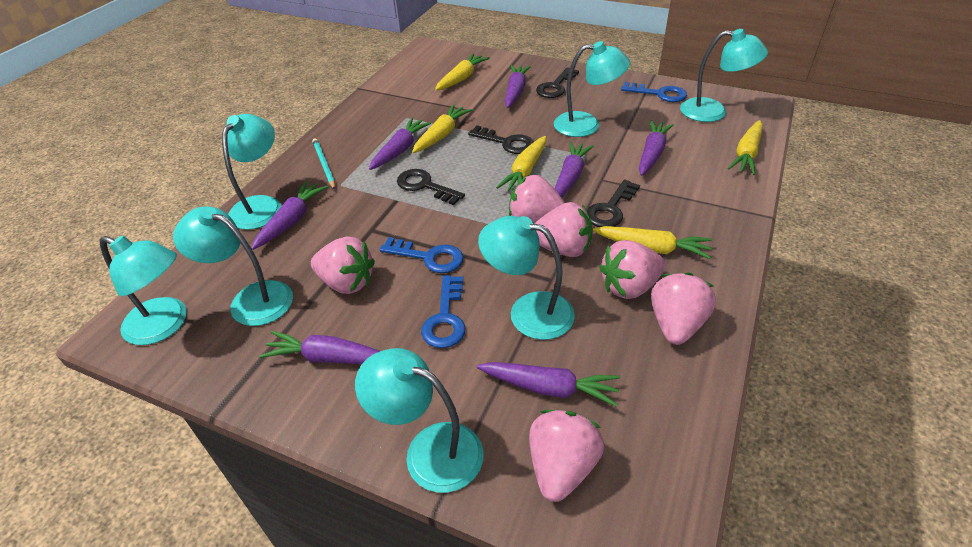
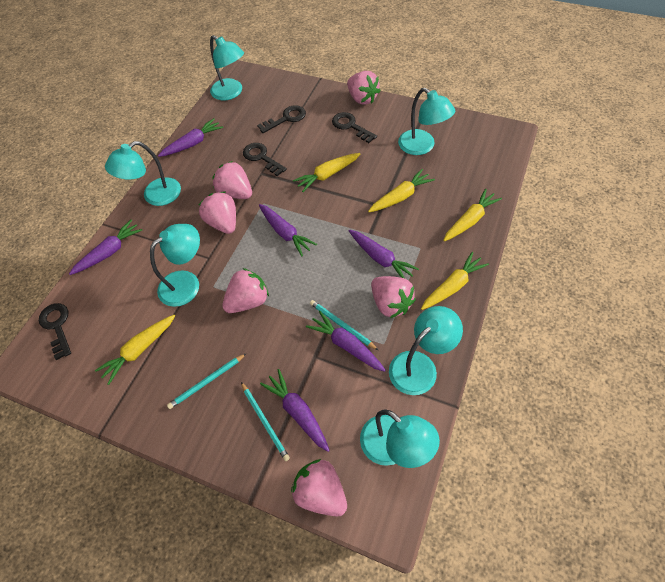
blue key: 3 -> 0
purple carrot: 7 -> 6
turquoise lamp: 7 -> 6
turquoise pencil: 1 -> 3

